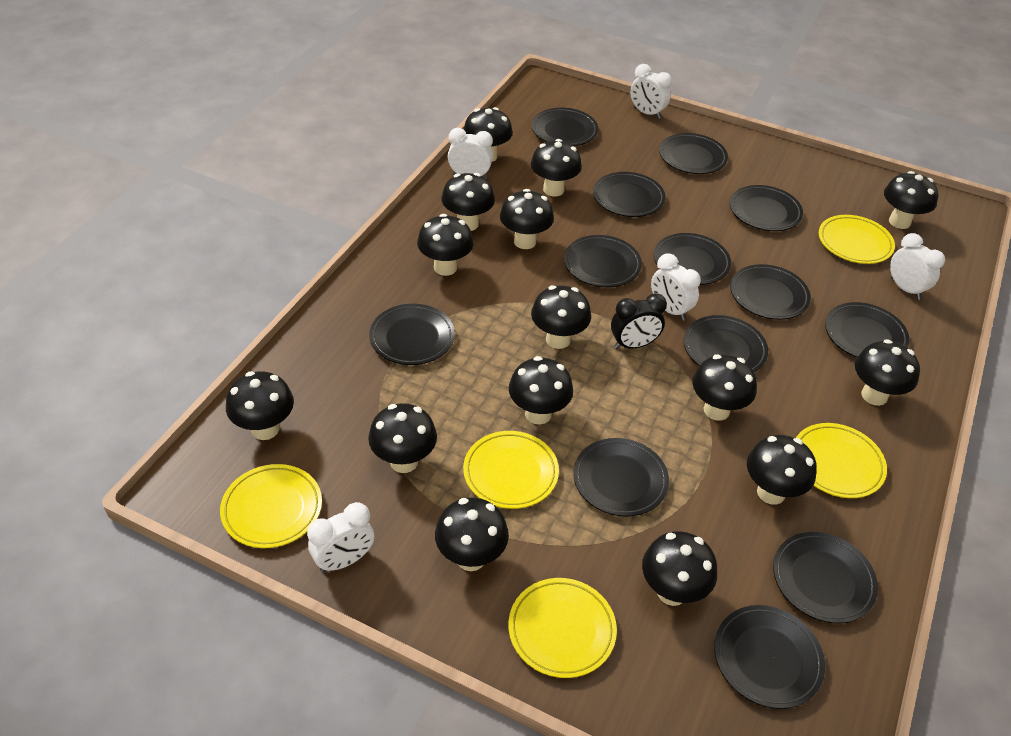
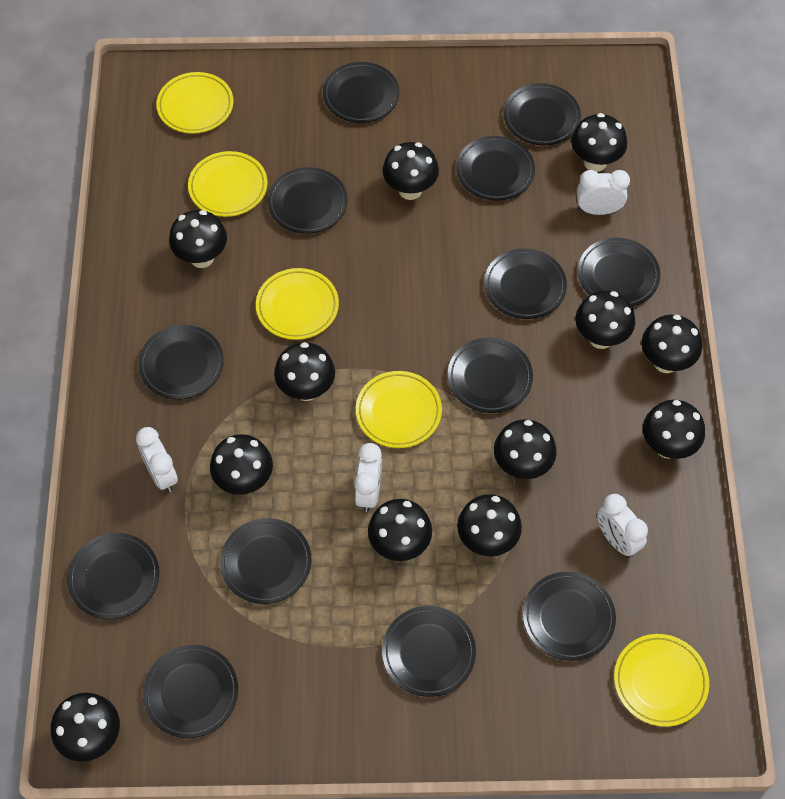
black clock: 1 -> 0
black mushroom: 15 -> 12
white clock: 5 -> 4

